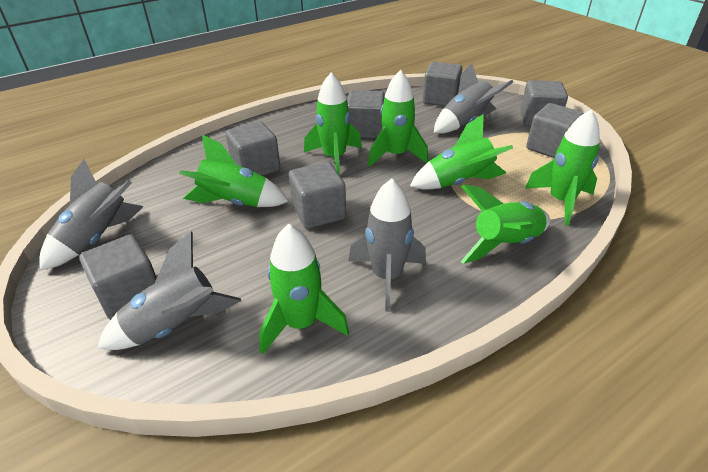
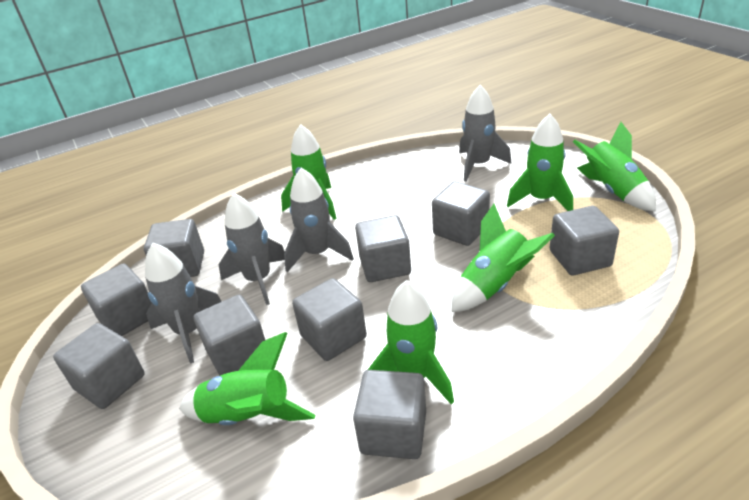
green rocket: 7 -> 6
grey cube: 7 -> 9

